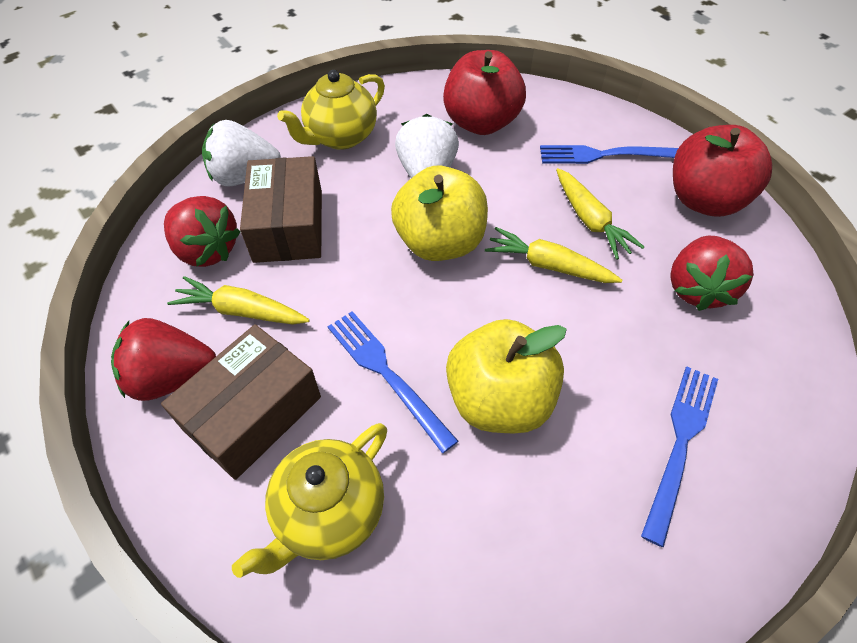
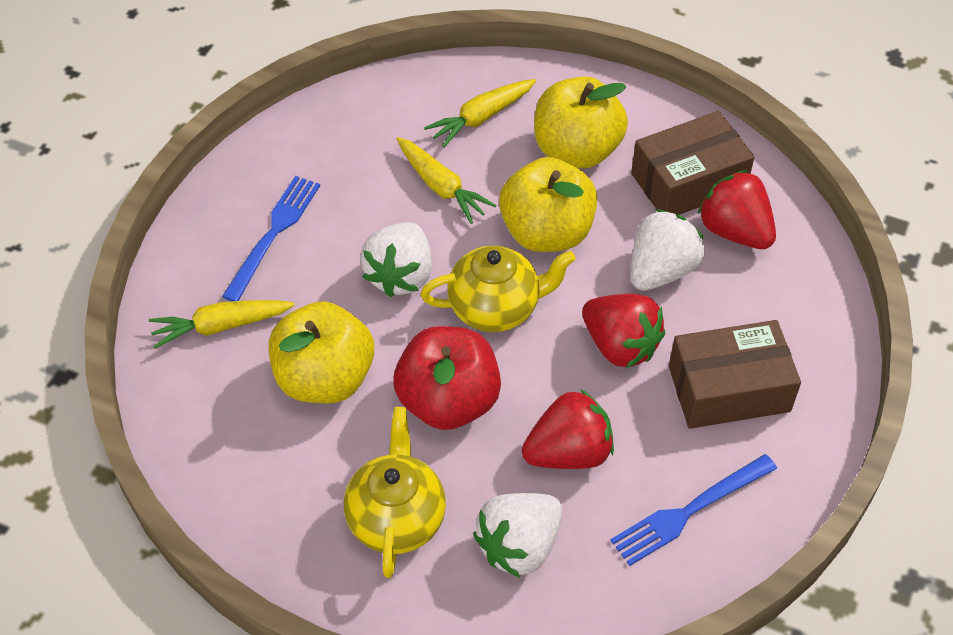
blue fork: 3 -> 2
red apple: 2 -> 1
white strawberry: 2 -> 3
yellow apple: 2 -> 3

